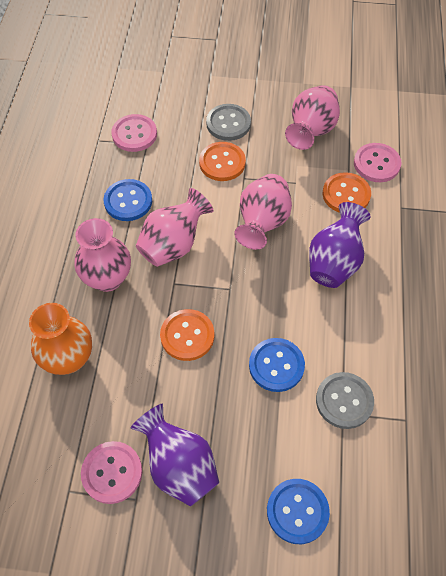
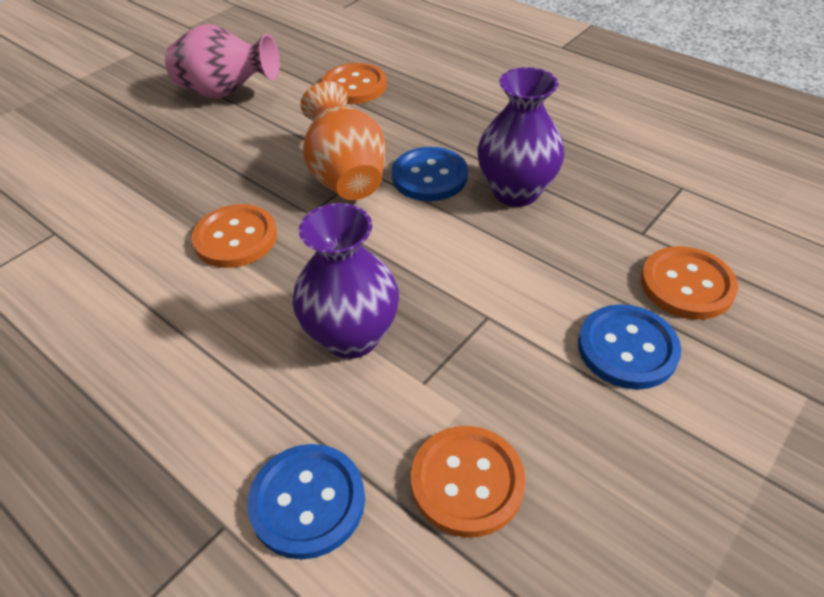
grey button: 2 -> 0
orange button: 3 -> 4
pink button: 3 -> 0
pink vase: 4 -> 1

